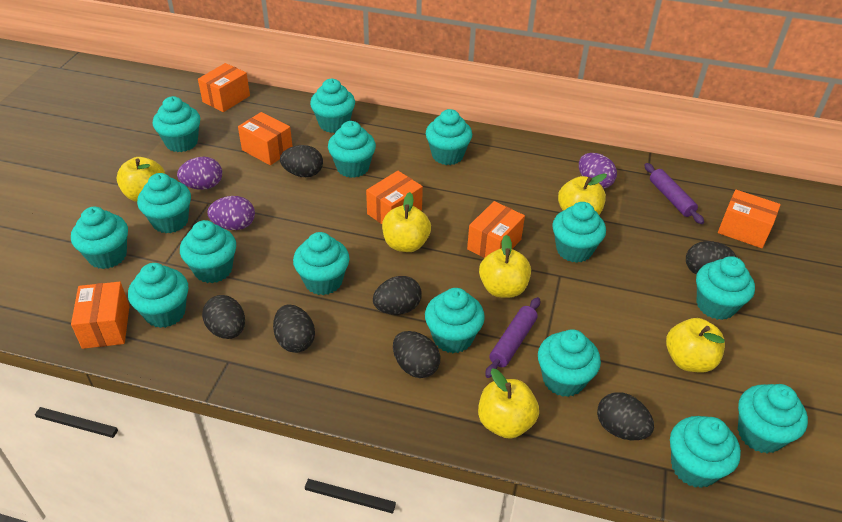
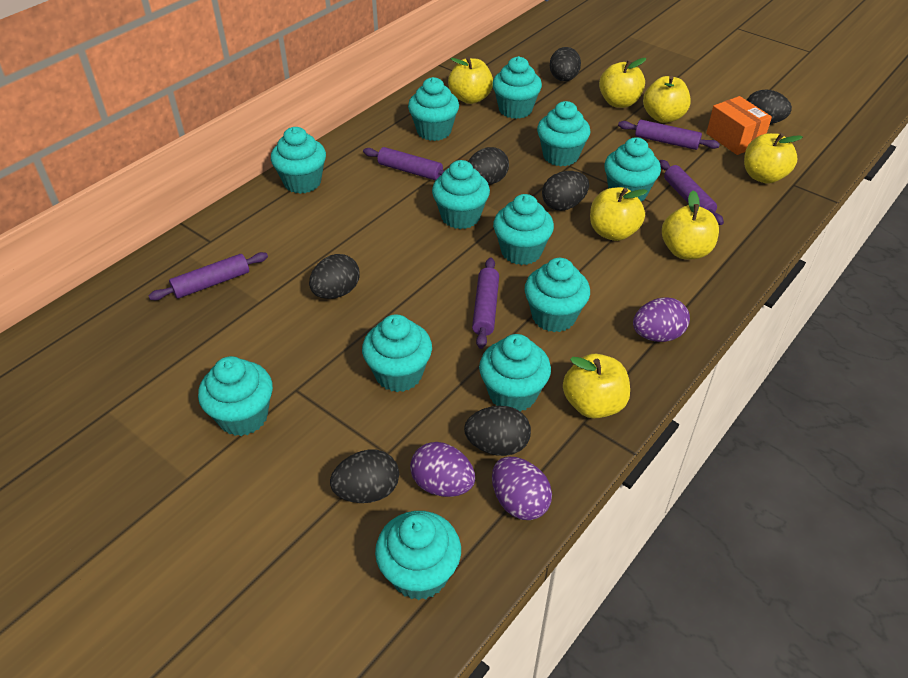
orange box: 6 -> 1
purple rolling pin: 2 -> 5
turquoise cupcake: 15 -> 12
yellow apple: 6 -> 7

